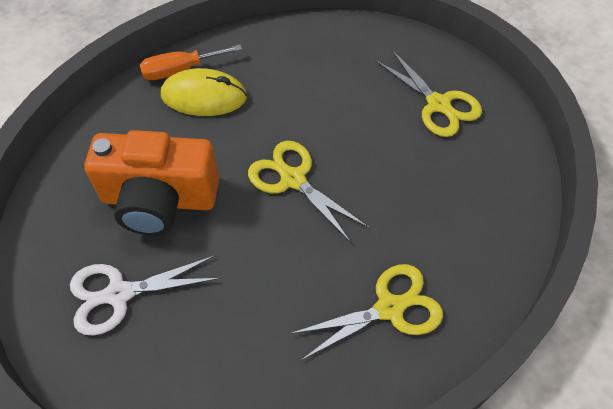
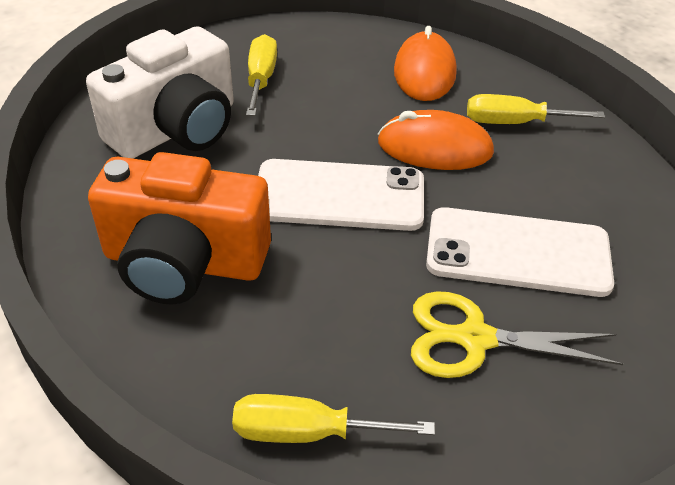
orange mouse: 0 -> 2
orange screwdriver: 1 -> 0
white camera: 0 -> 1
white phone: 0 -> 2
white scissors: 1 -> 0
yellow mouse: 1 -> 0
yellow scissors: 3 -> 1
yellow screwdriver: 0 -> 3

